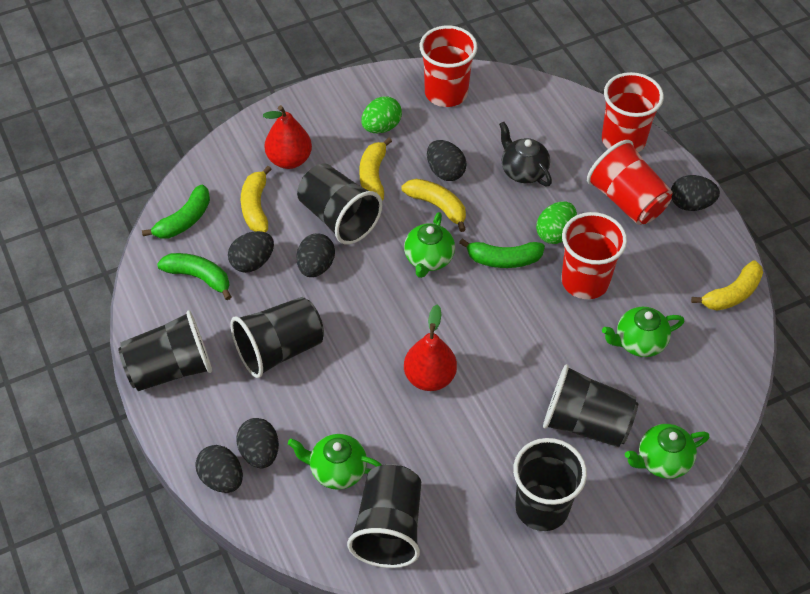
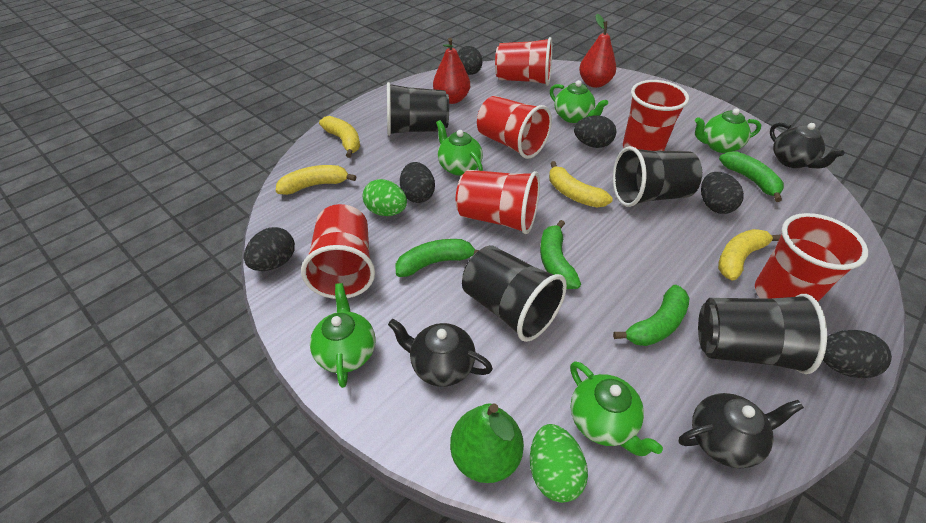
black cup: 6 -> 4
black teapot: 1 -> 3
green banana: 3 -> 4
green pear: 0 -> 1
green teapot: 4 -> 5
red cup: 4 -> 6

